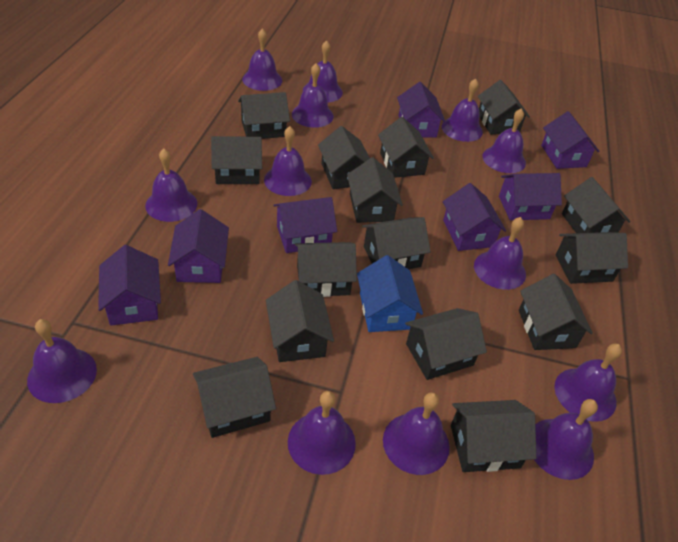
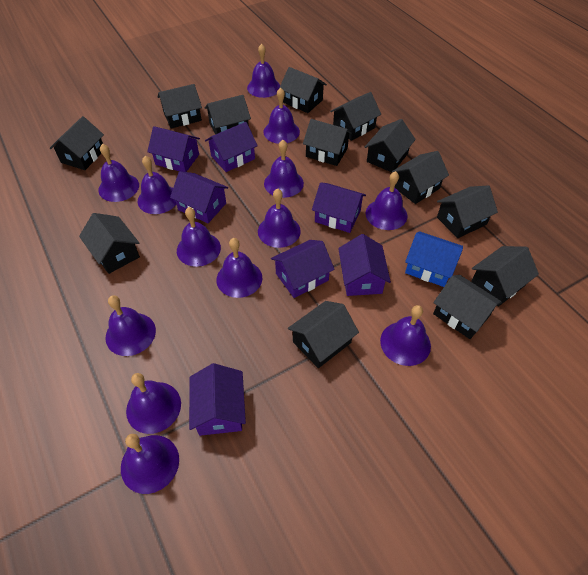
black house: 15 -> 13

